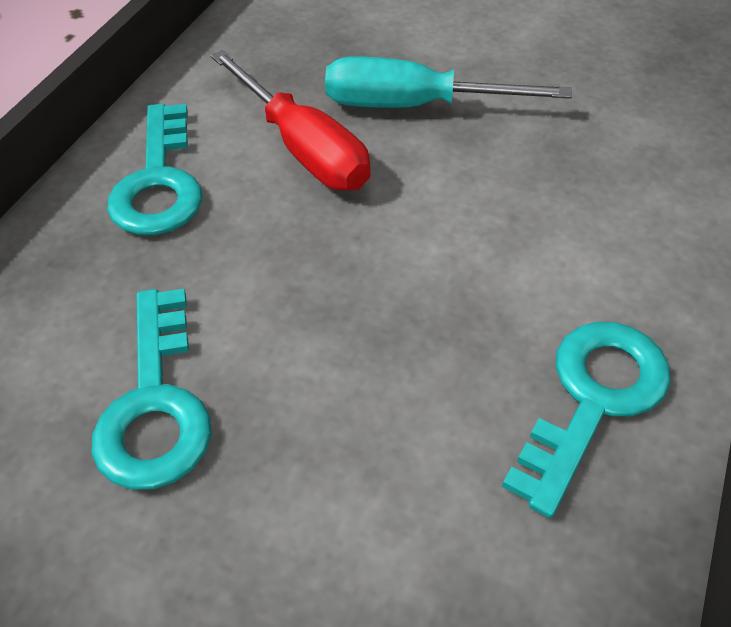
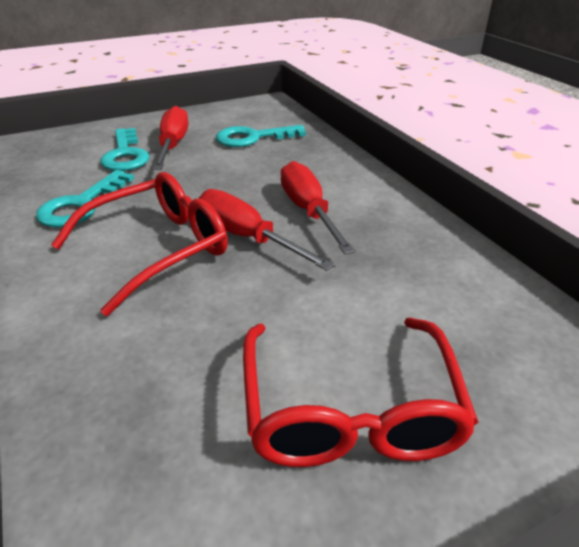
red glasses: 0 -> 2
red screwdriver: 1 -> 3
turquoise screwdriver: 1 -> 0

